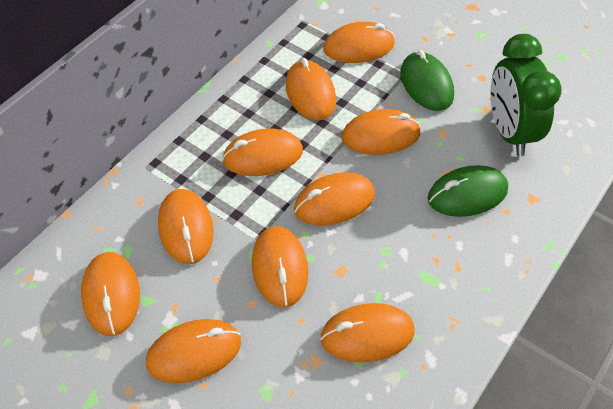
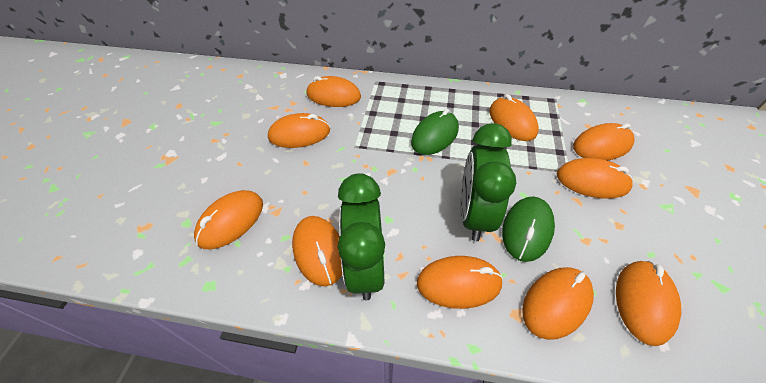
green clock: 1 -> 2

